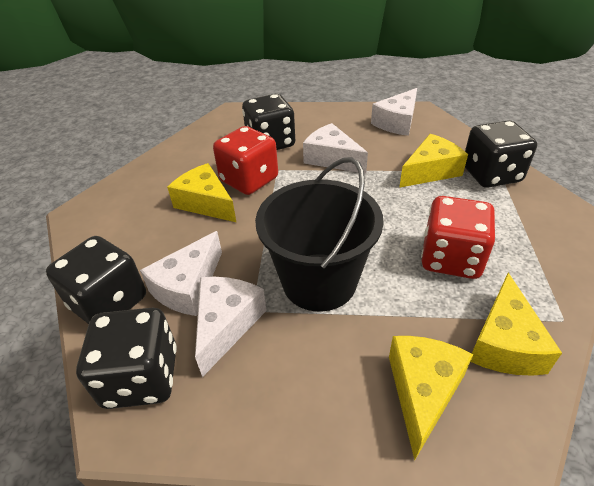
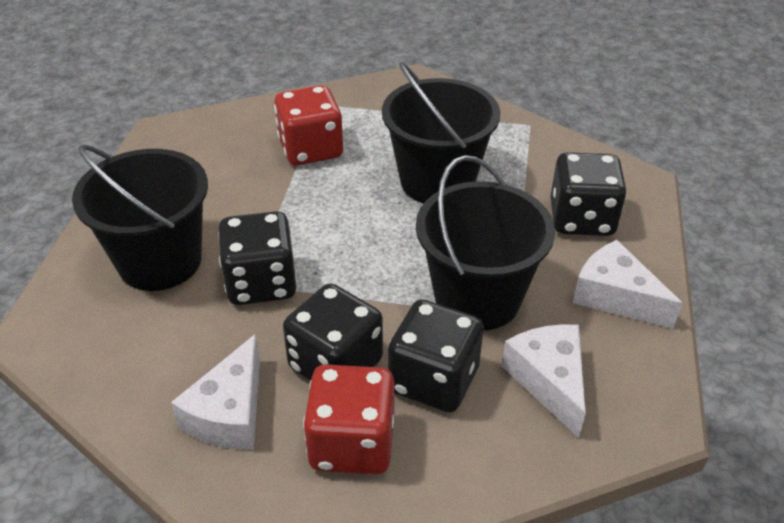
black bucket: 1 -> 3
white cheese: 4 -> 3
yellow cheese: 4 -> 0

